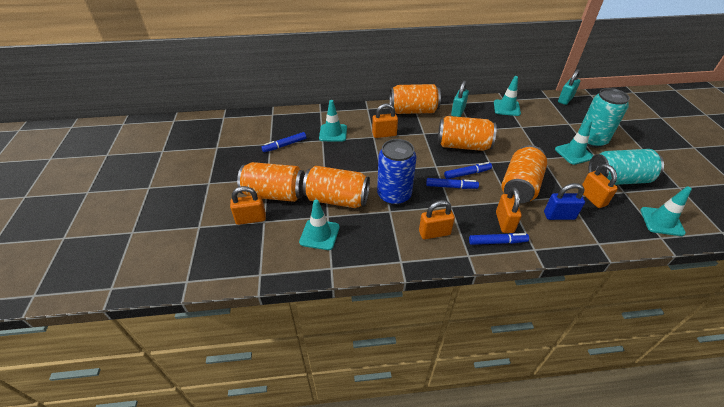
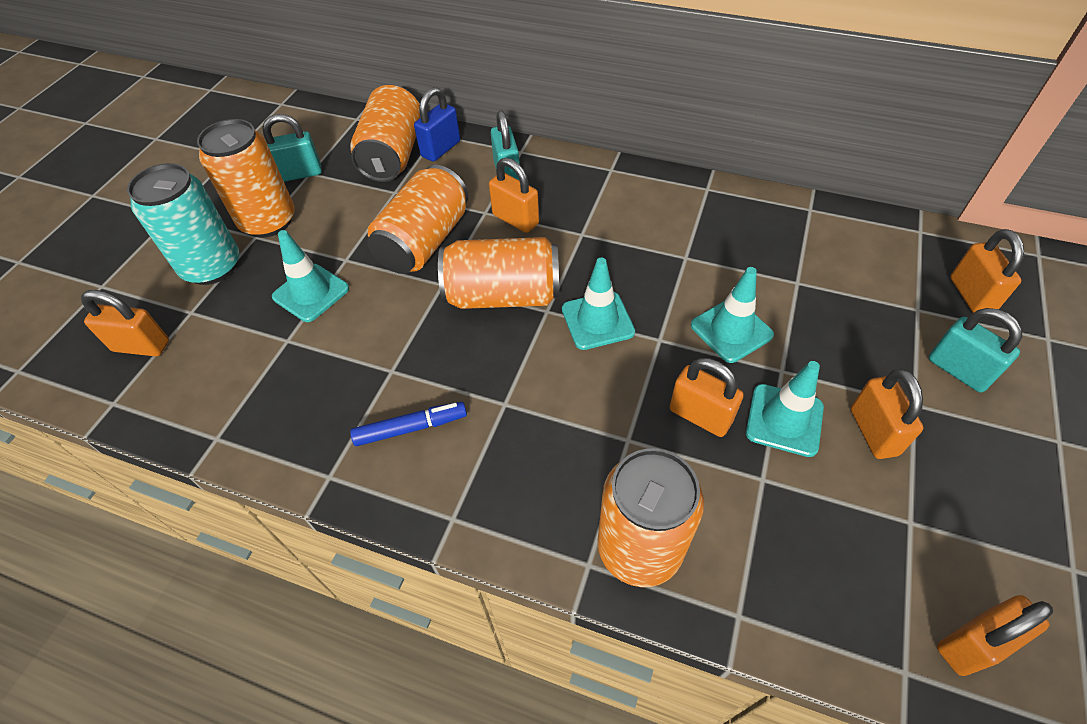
blue can: 1 -> 0
blue marker: 4 -> 1
orange padlock: 5 -> 6
turquoise can: 2 -> 1
turquoise padlock: 2 -> 3
turquoise traffic cone: 5 -> 4

